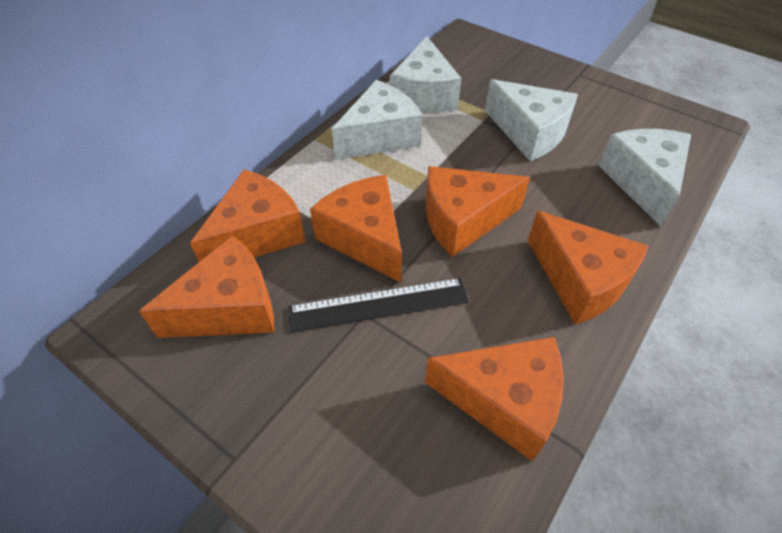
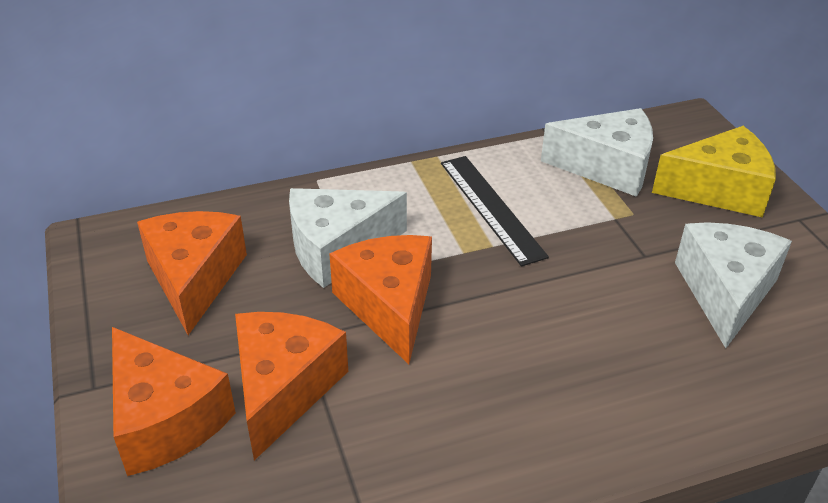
orange cheese: 6 -> 4
white cheese: 4 -> 3
yellow cheese: 0 -> 1

